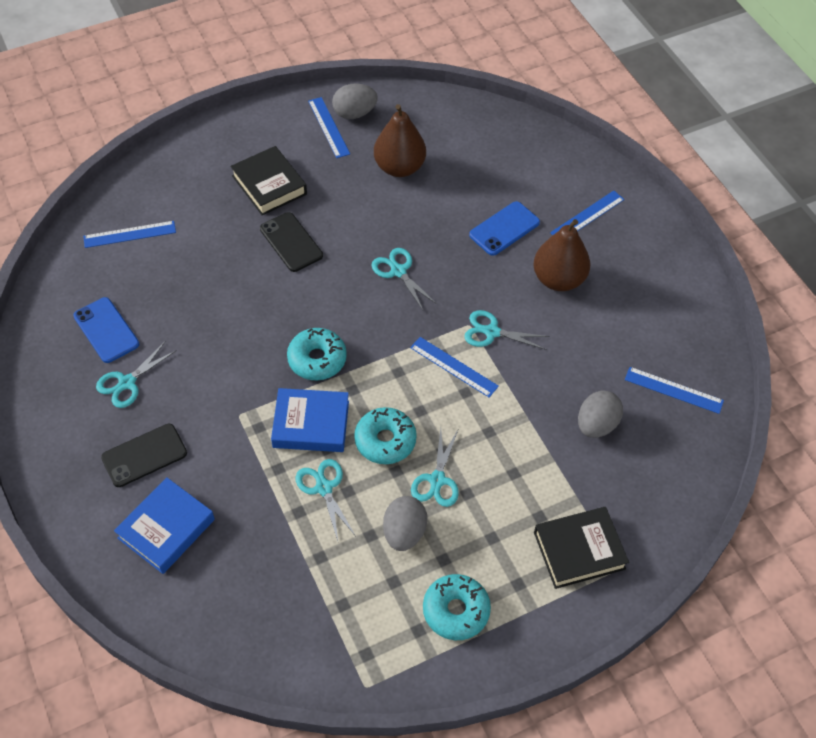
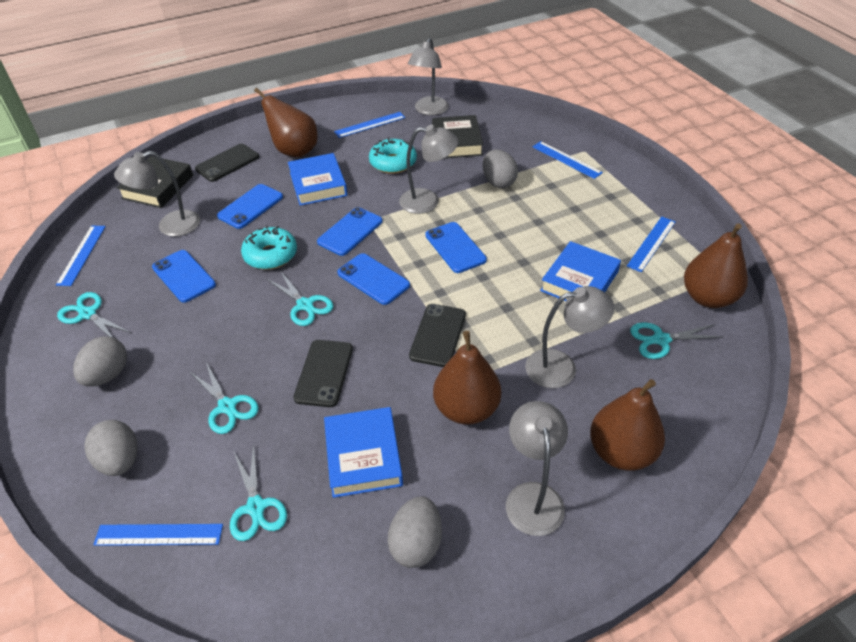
black phone: 2 -> 3
blue book: 2 -> 3
blue phone: 2 -> 5
brown pear: 2 -> 4
grey egg: 3 -> 4
grey lamp: 0 -> 5
turquoise donut: 3 -> 2

